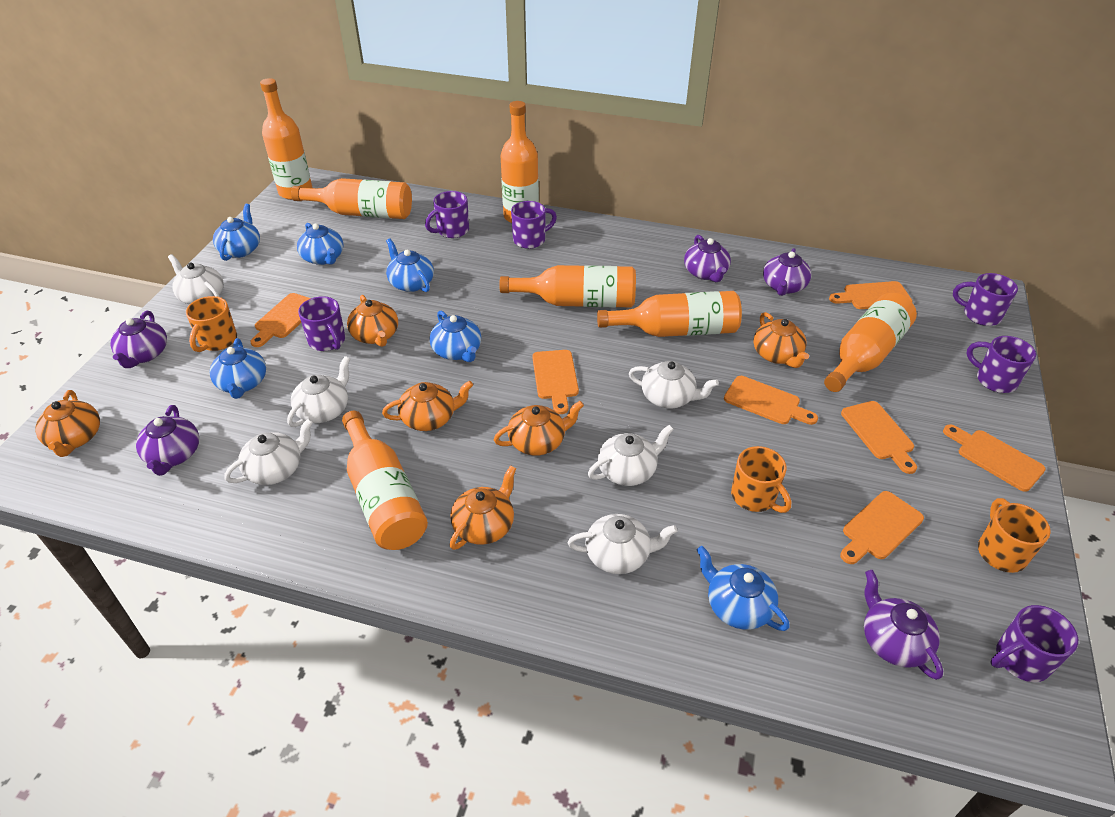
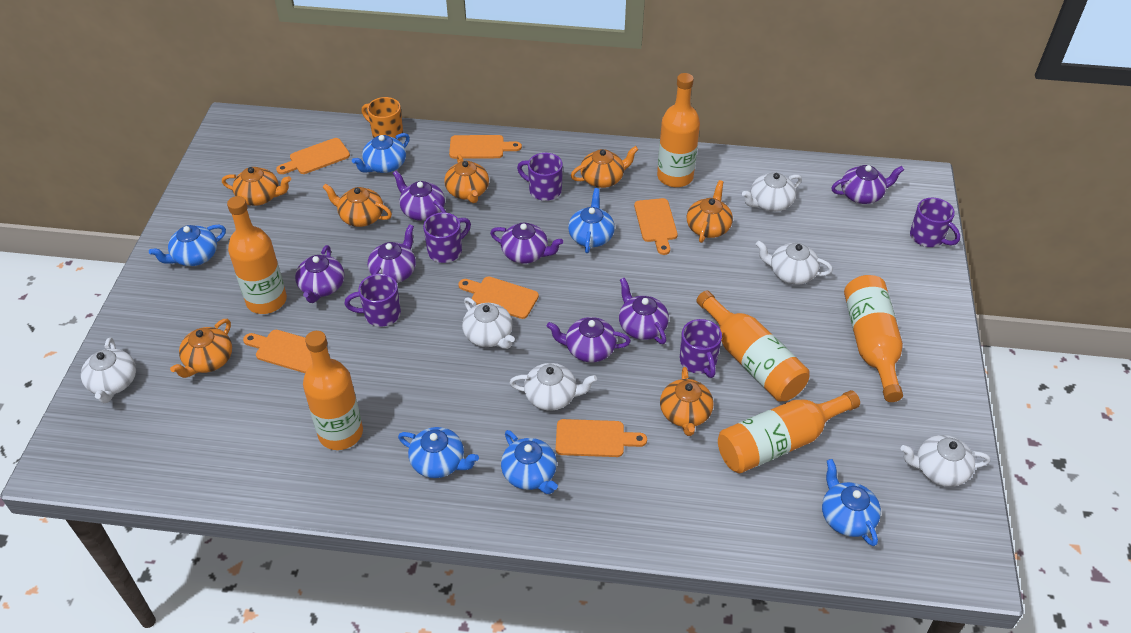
orange bottle: 7 -> 6
orange cutting board: 7 -> 6
orange mug: 3 -> 1
orange teapot: 6 -> 7
purple mug: 6 -> 5
purple teapot: 5 -> 7

